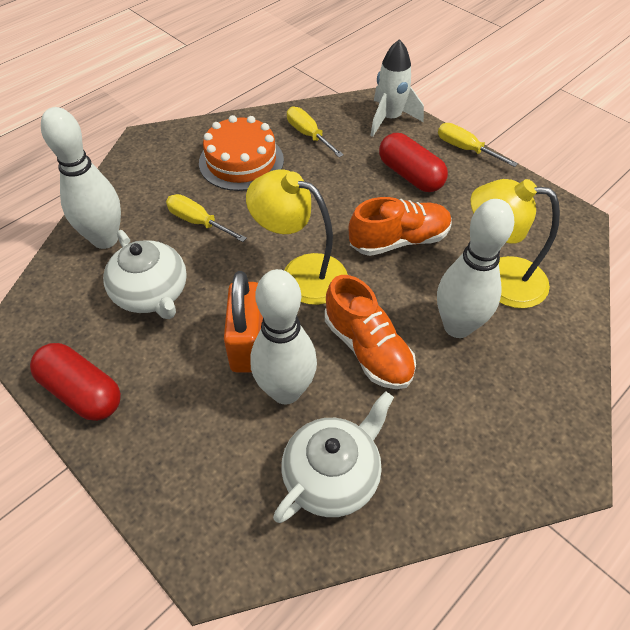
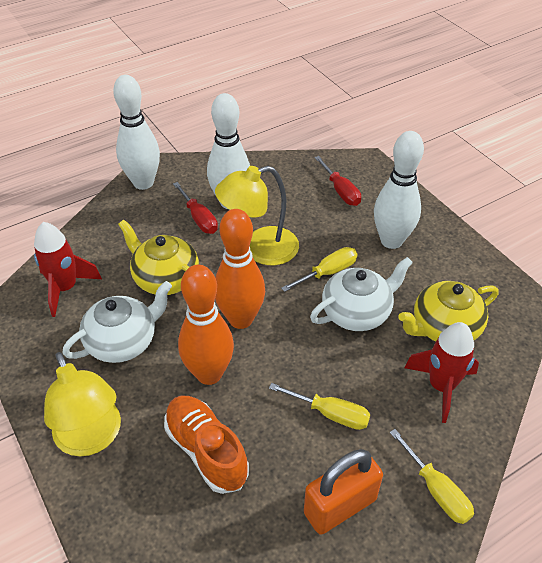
orange bowling pin: 0 -> 2
orange cake: 1 -> 0
orange shoe: 2 -> 1
red capsule: 2 -> 0
red rocket: 0 -> 2
red screwdriver: 0 -> 2
white rocket: 1 -> 0
yellow teapot: 0 -> 2

